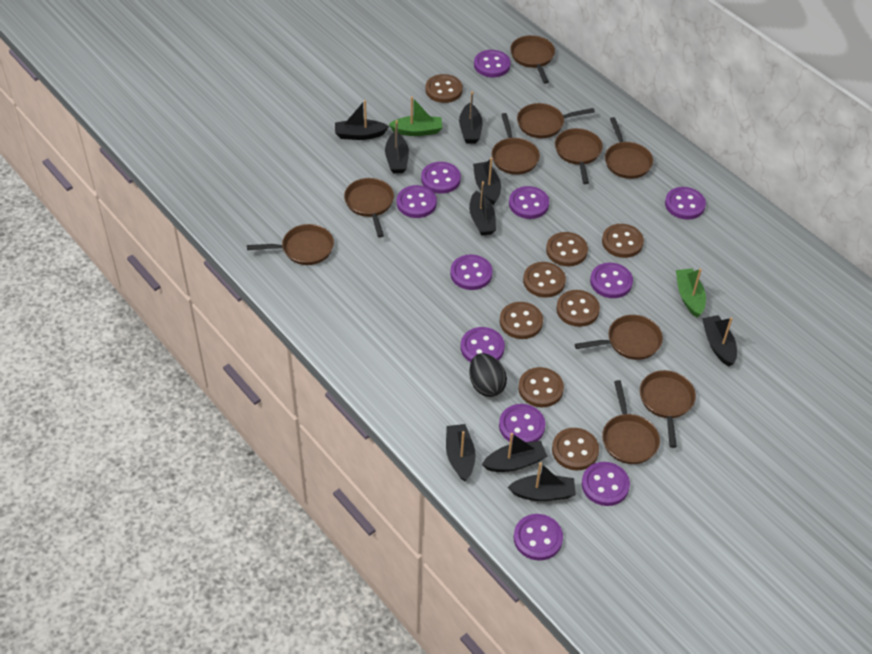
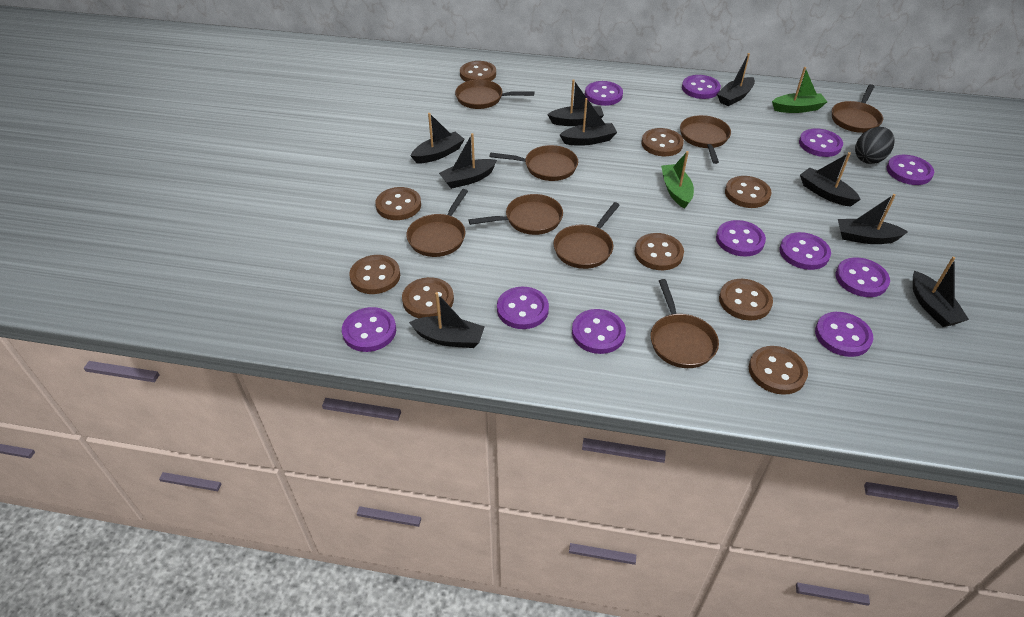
brown button: 8 -> 9
brown pan: 10 -> 8

